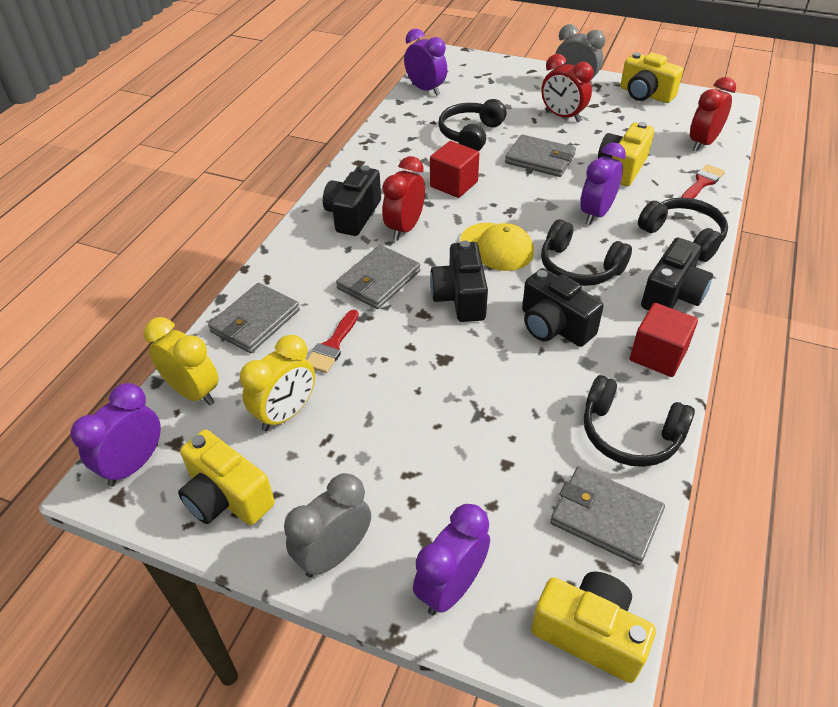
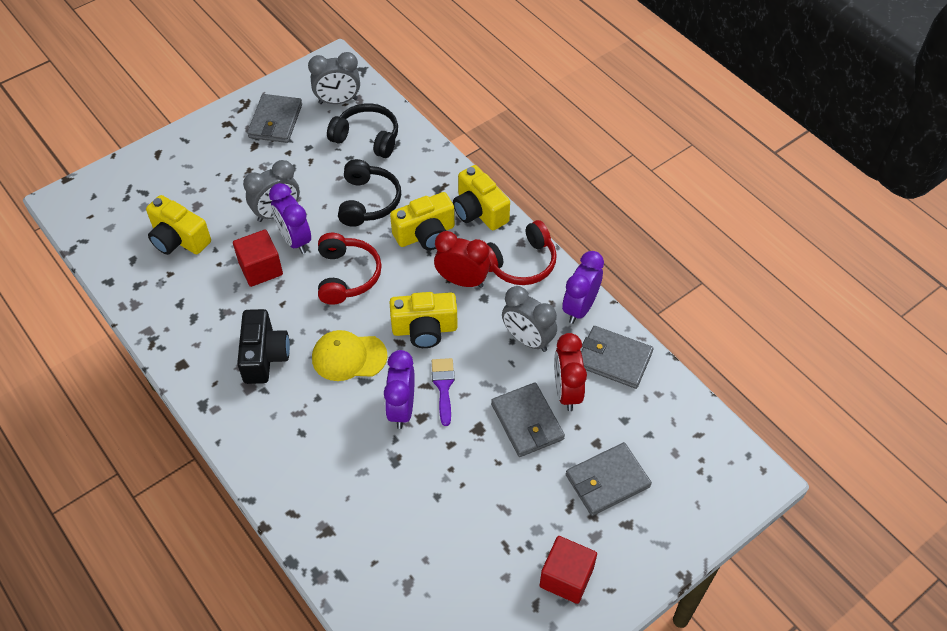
black camera: 4 -> 1
black headphones: 4 -> 2
grey clock: 2 -> 3
purple brush: 0 -> 1
purple clock: 4 -> 3
red brush: 2 -> 0
red clock: 3 -> 2
red headphones: 0 -> 2
yellow clock: 2 -> 0

